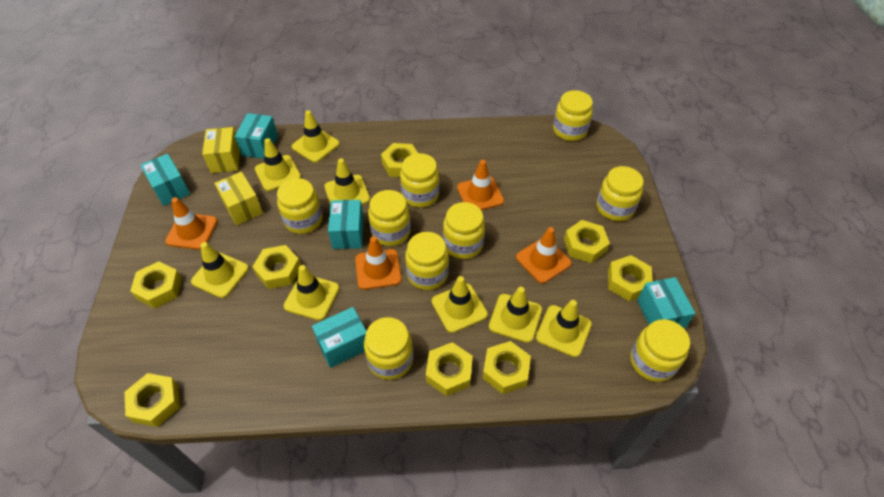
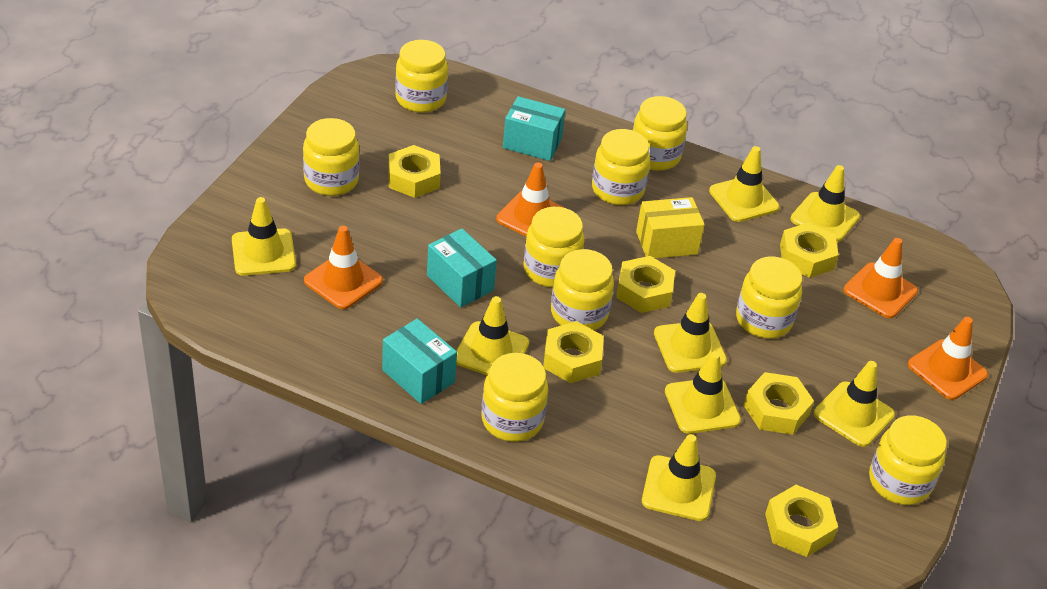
turquoise box: 5 -> 3
yellow box: 2 -> 1
yellow nut: 8 -> 6

